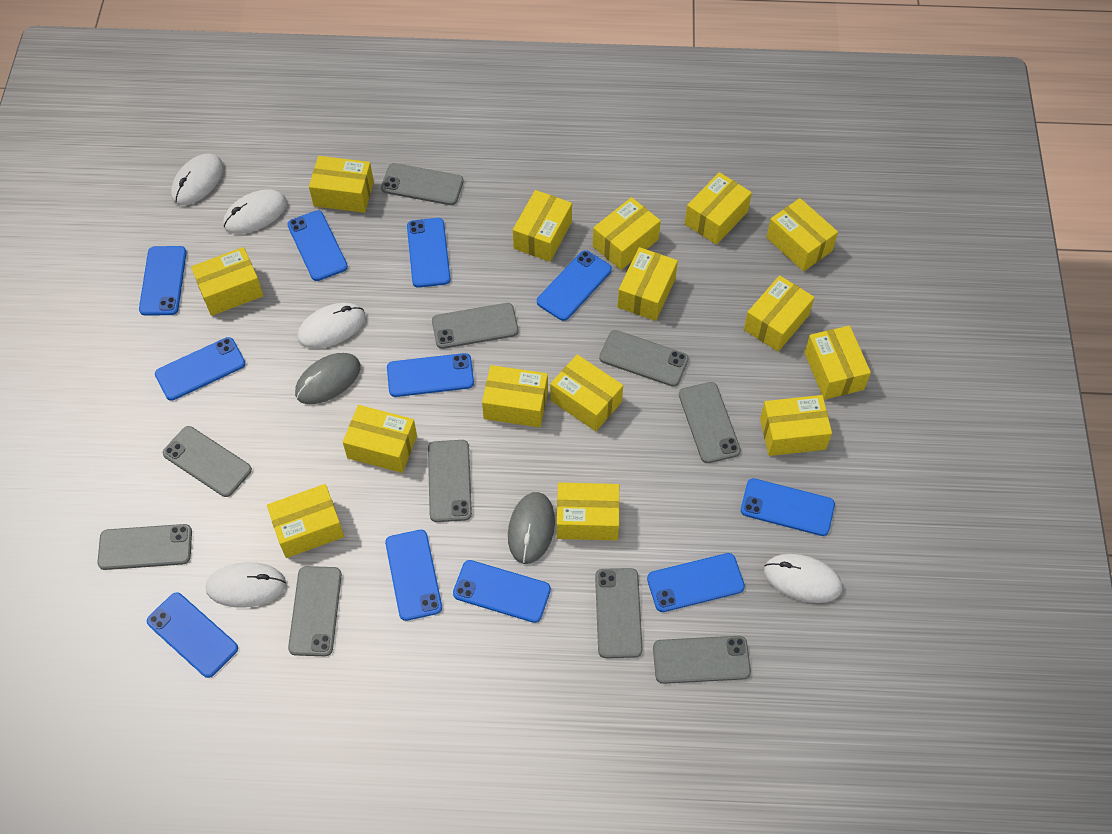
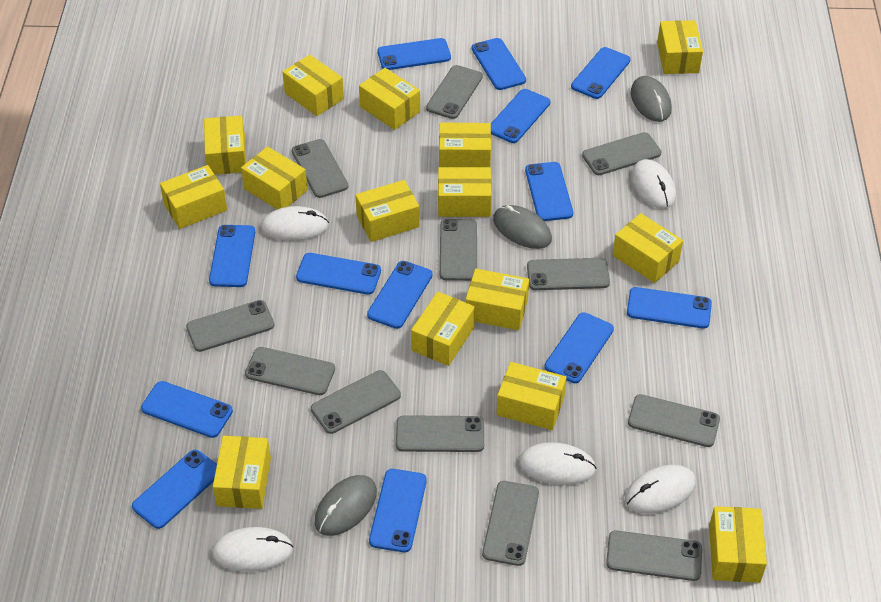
blue phone: 11 -> 13
grey mouse: 2 -> 3
grey phone: 10 -> 12

